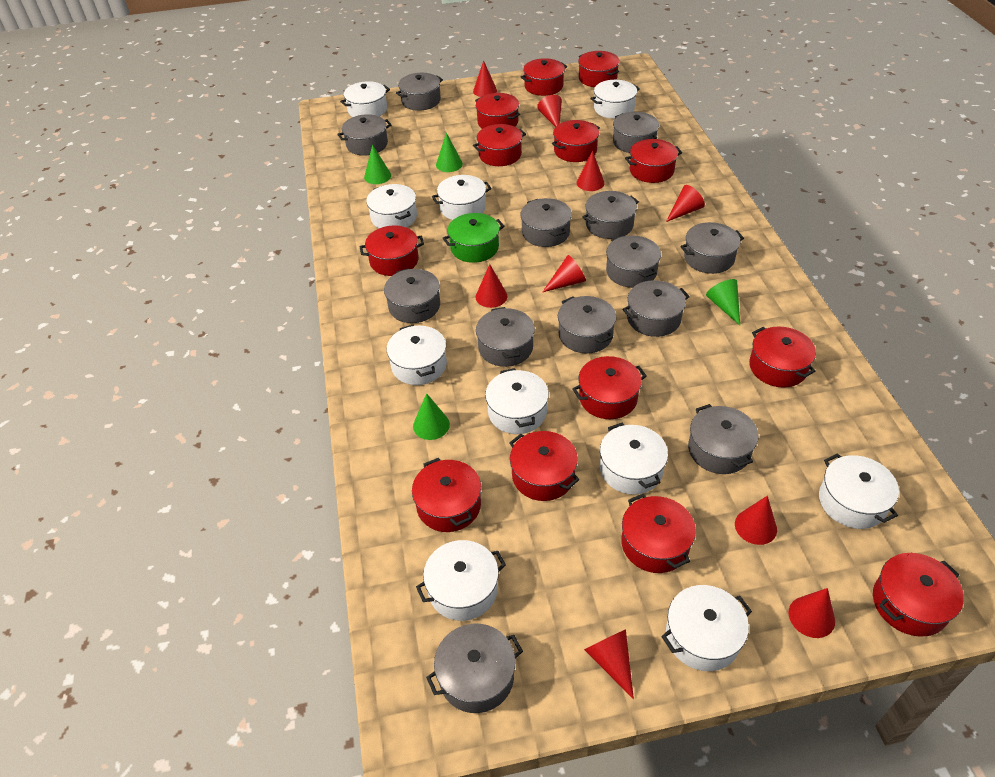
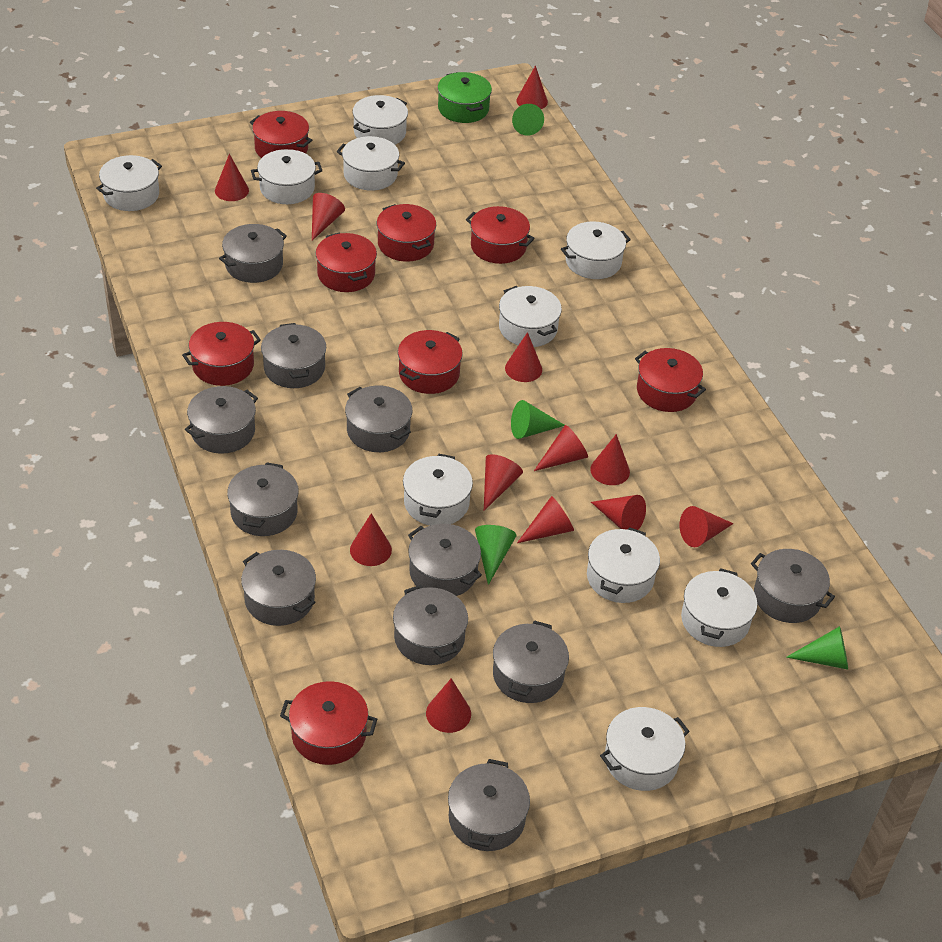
grey pot: 13 -> 11
red cone: 9 -> 12
red pot: 13 -> 8

